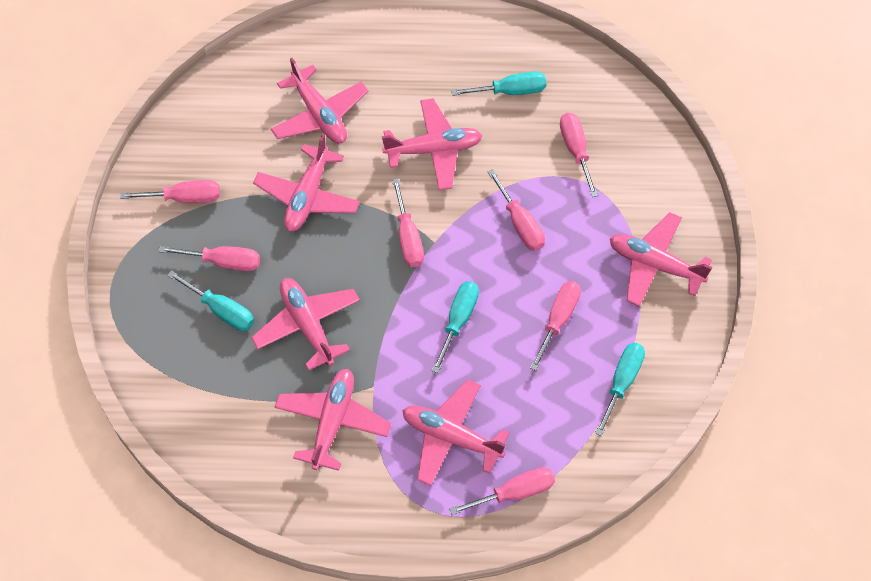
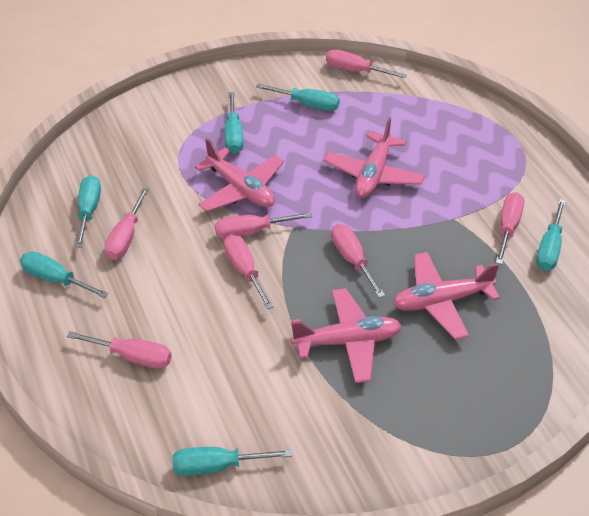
pink plane: 7 -> 4
turquoise screwdriver: 4 -> 6

